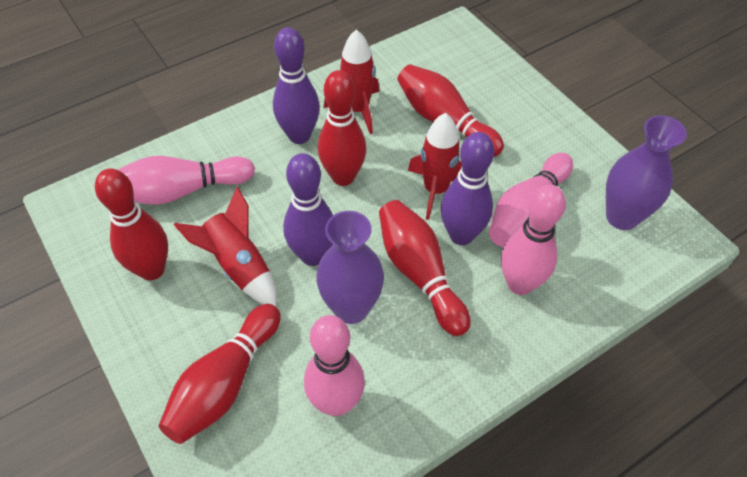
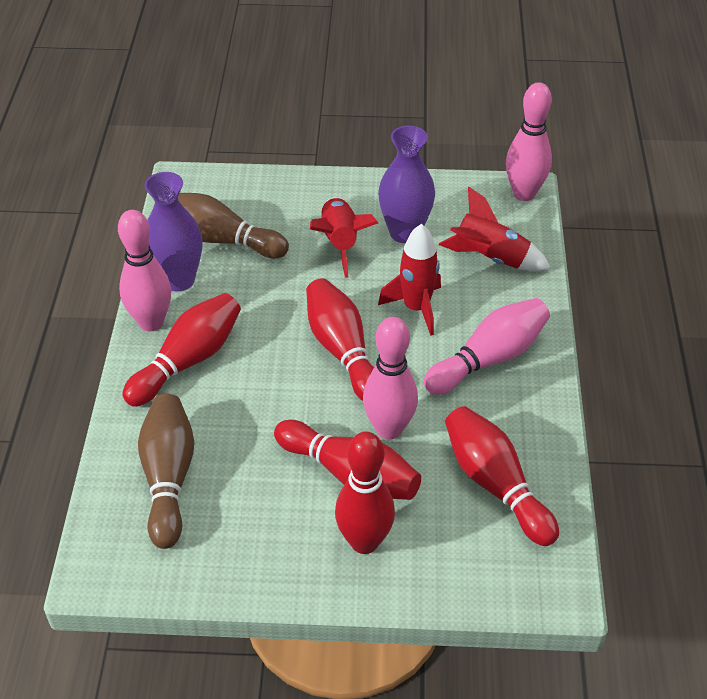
brown bowling pin: 0 -> 2
purple bowling pin: 3 -> 0

